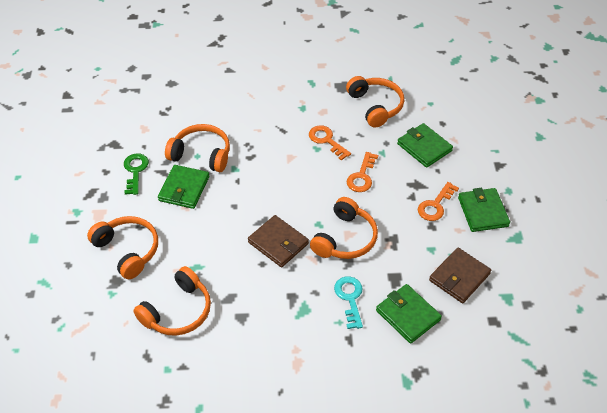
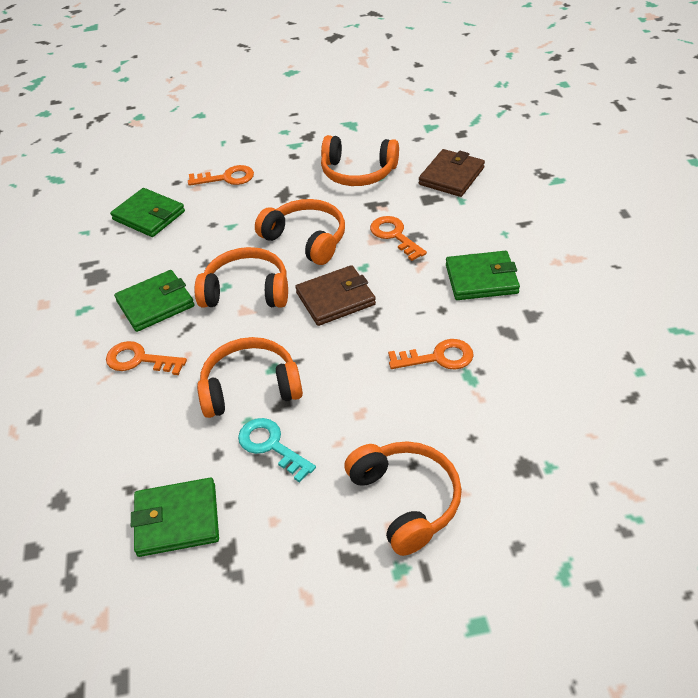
green key: 1 -> 0
orange key: 3 -> 4

